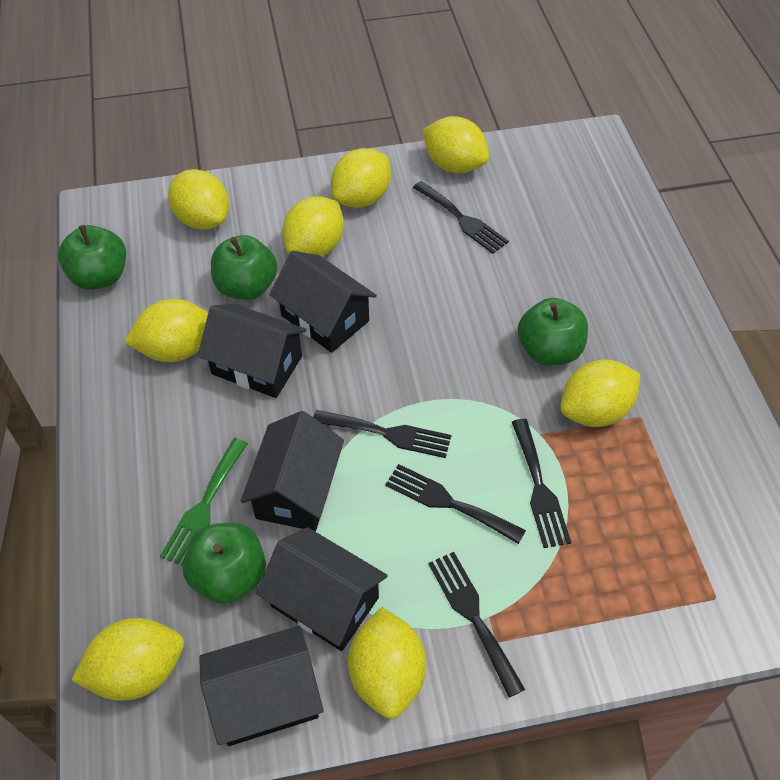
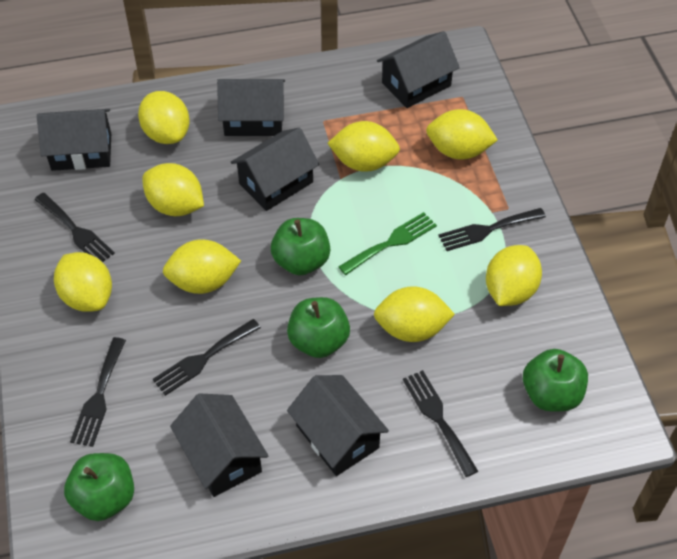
black house: 5 -> 6

